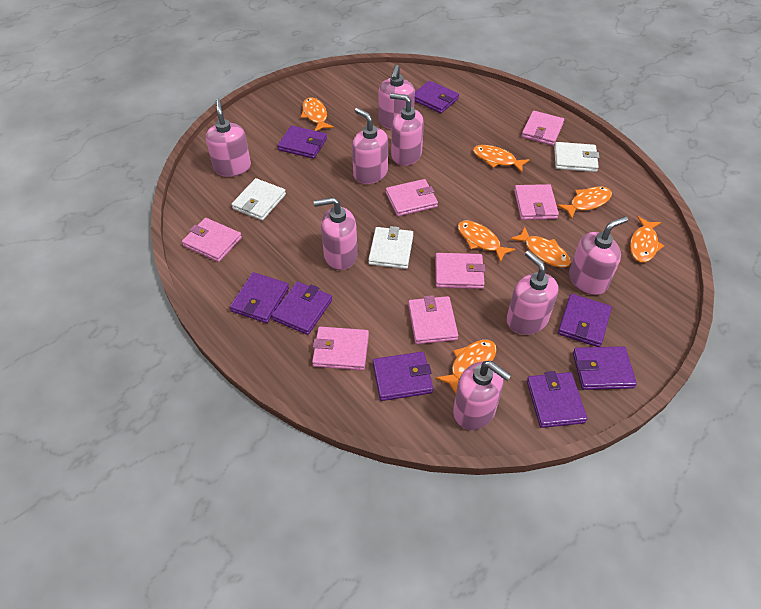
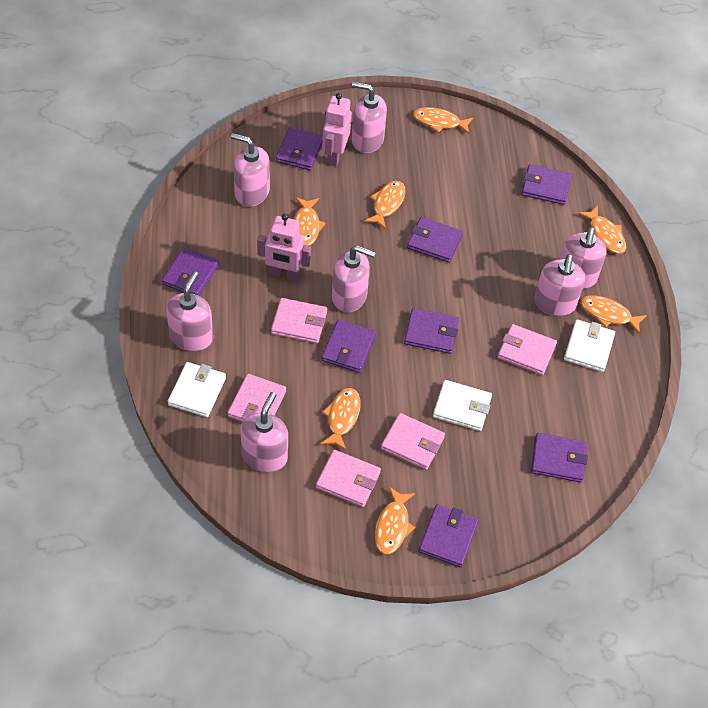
pink robot: 0 -> 2
pink soap dispenser: 8 -> 7
pink wallet: 7 -> 5

